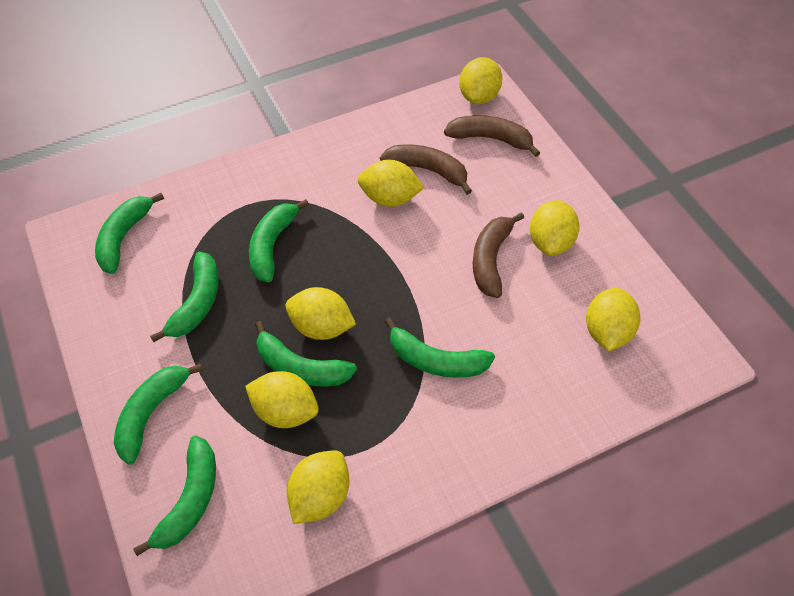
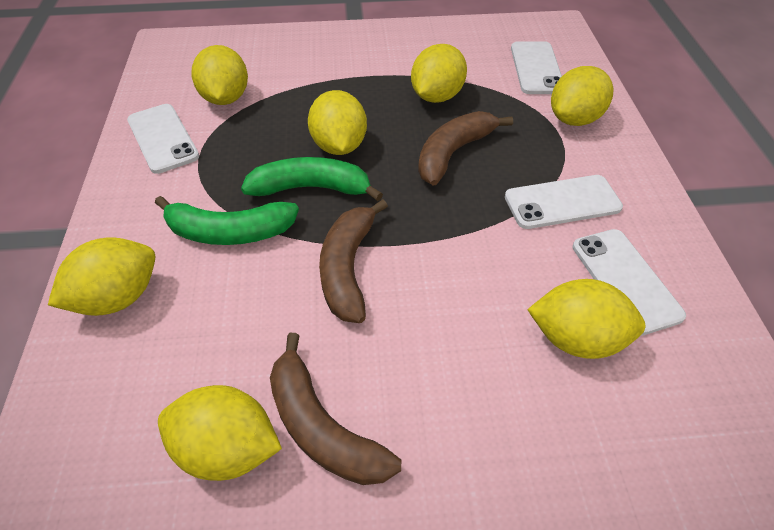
green banana: 7 -> 2
white phone: 0 -> 4

